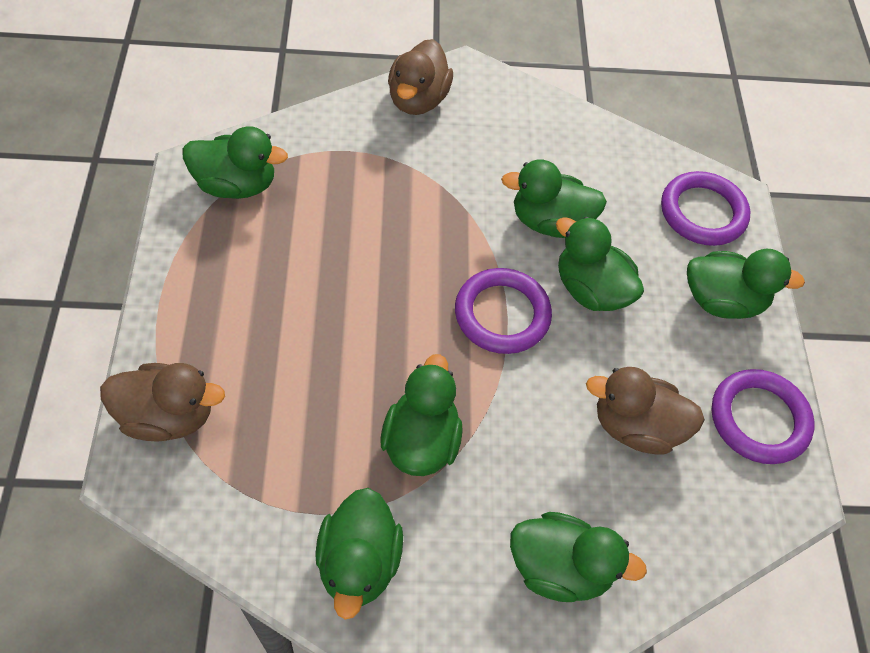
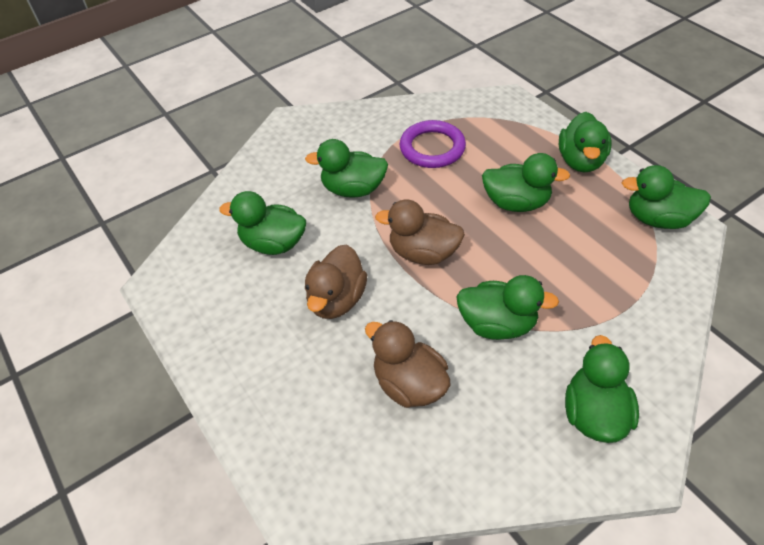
purple ring: 3 -> 1

